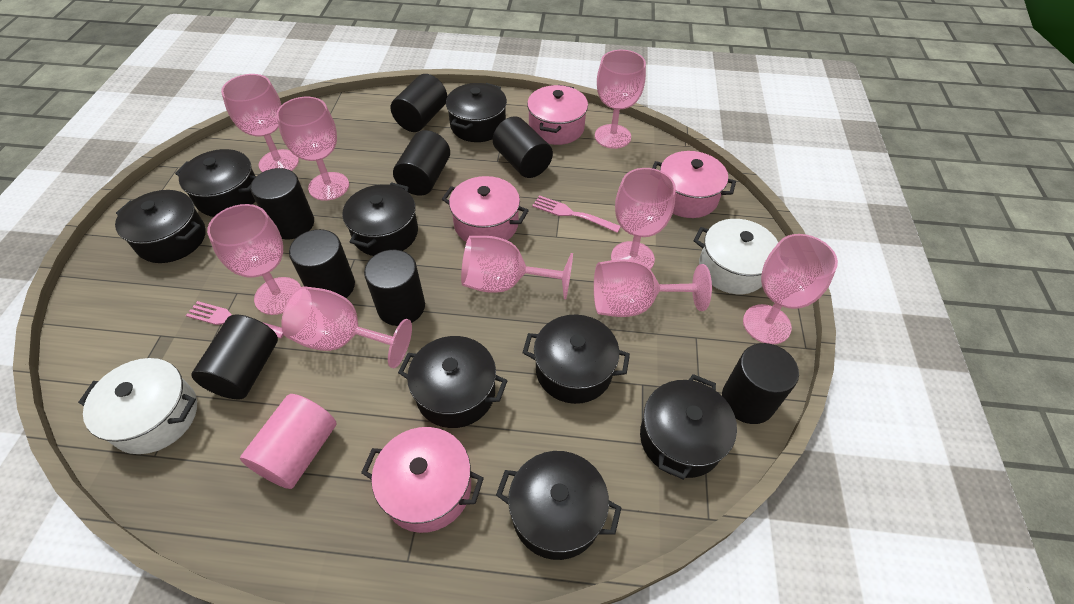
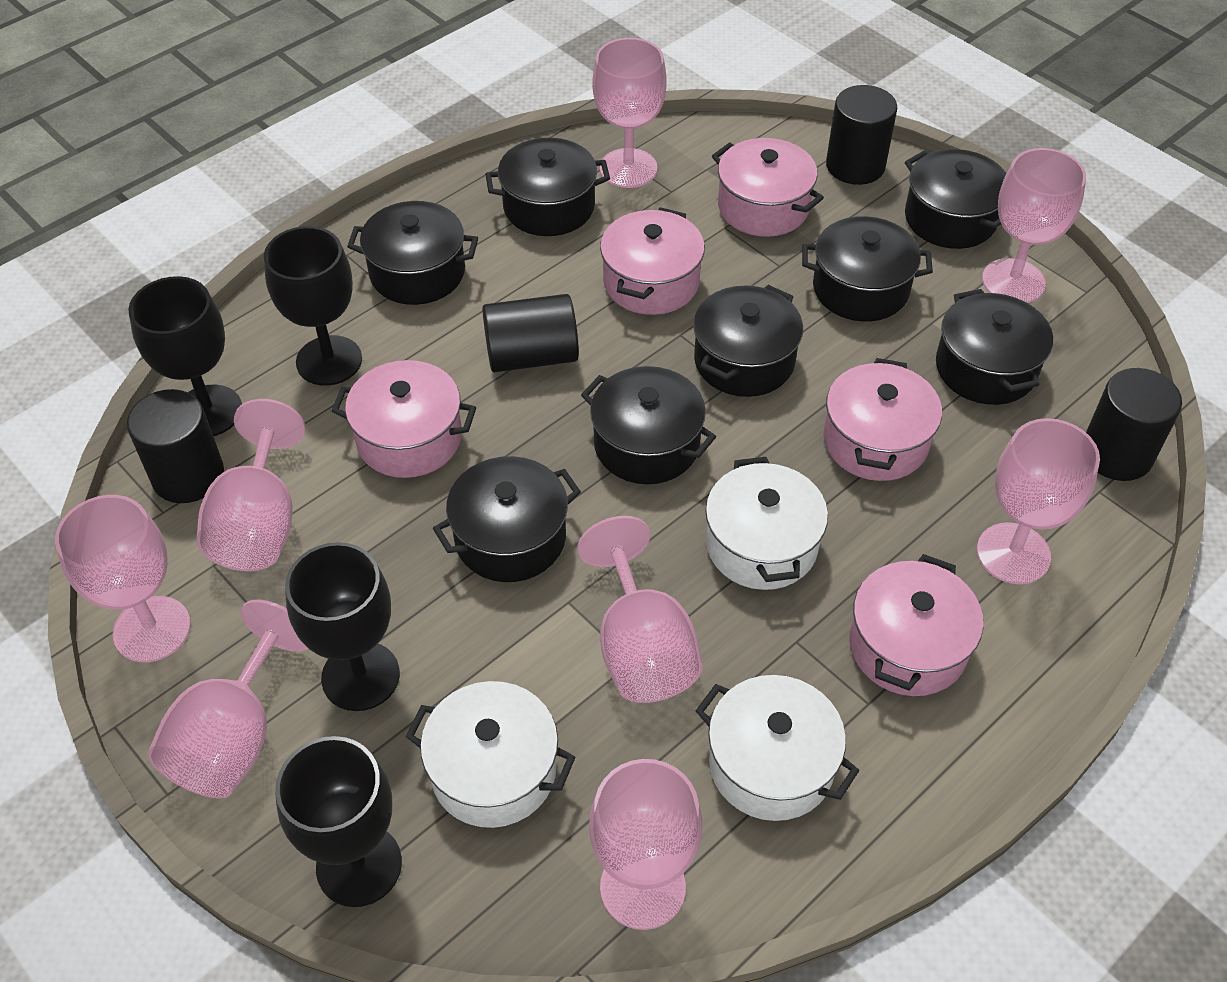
black cylinder: 8 -> 4
black goblet: 0 -> 4
pink cylinder: 1 -> 0
pink fork: 2 -> 0
pink goblet: 9 -> 8
pink pot: 4 -> 5
white pot: 2 -> 3

